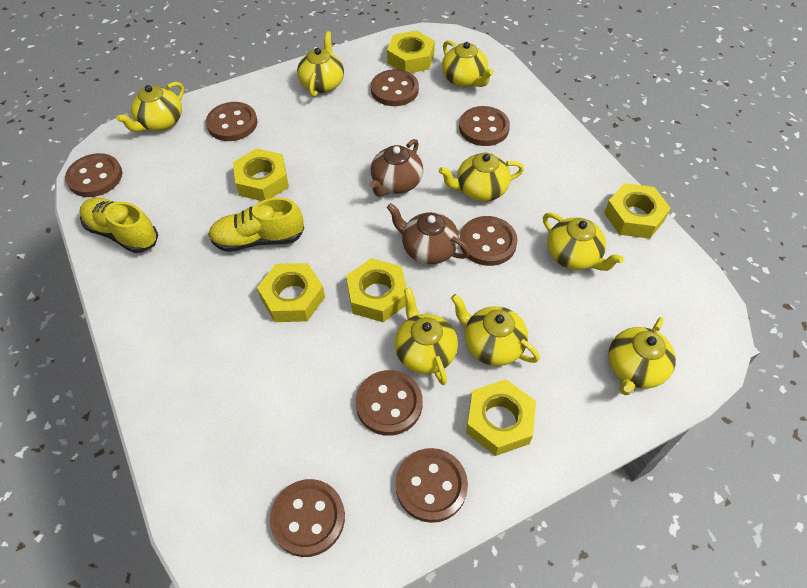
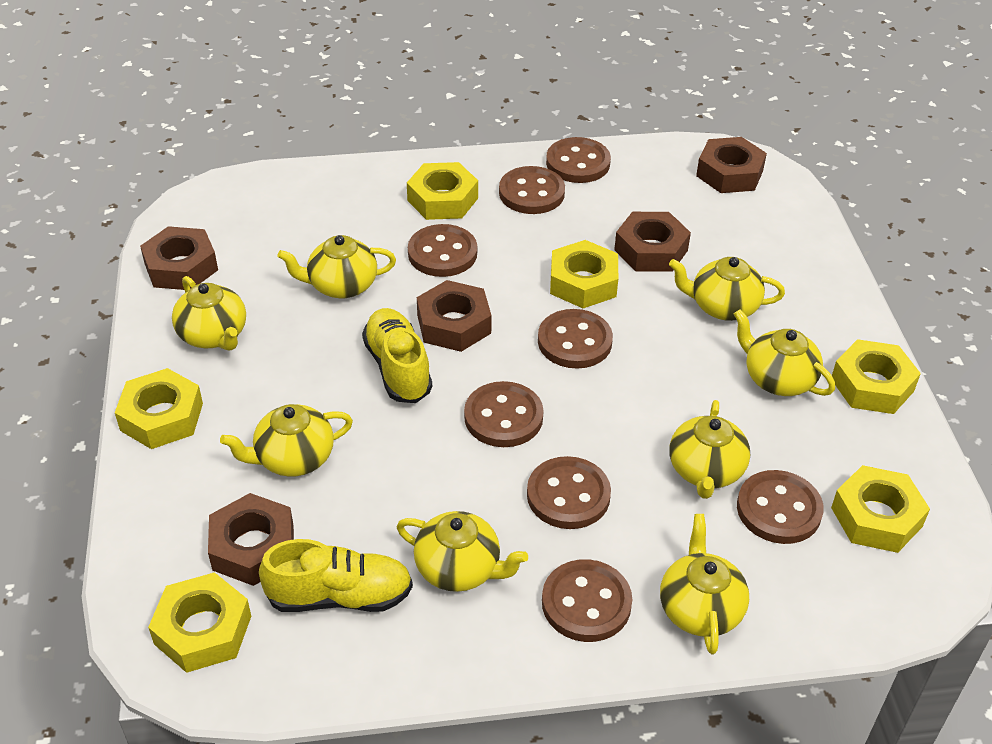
brown nut: 0 -> 5
brown teapot: 2 -> 0

